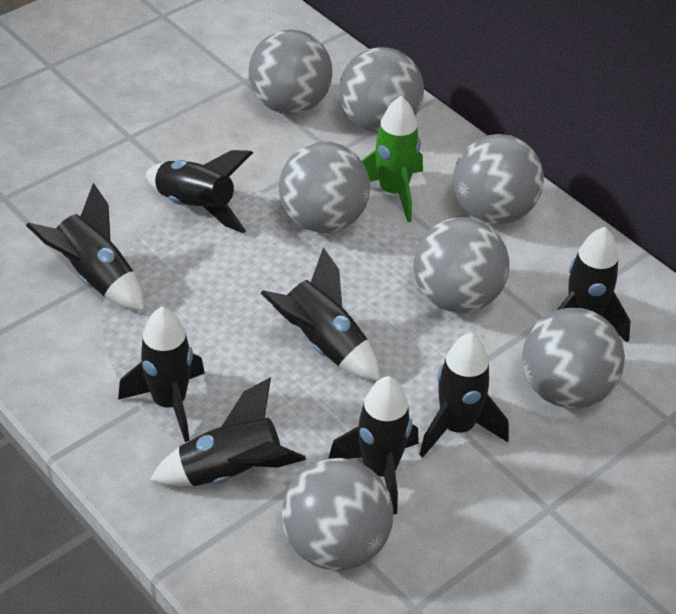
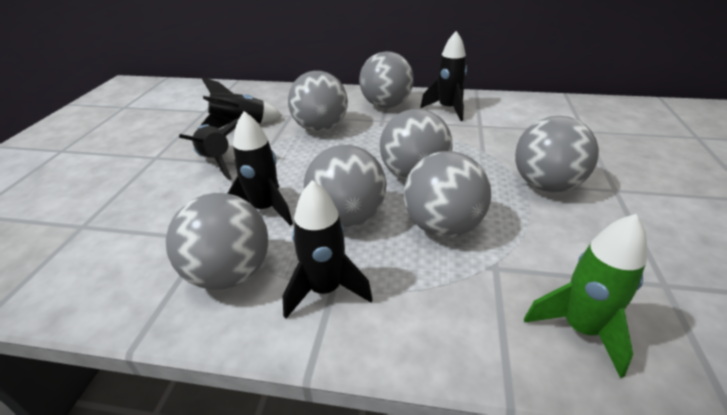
black rocket: 8 -> 5

